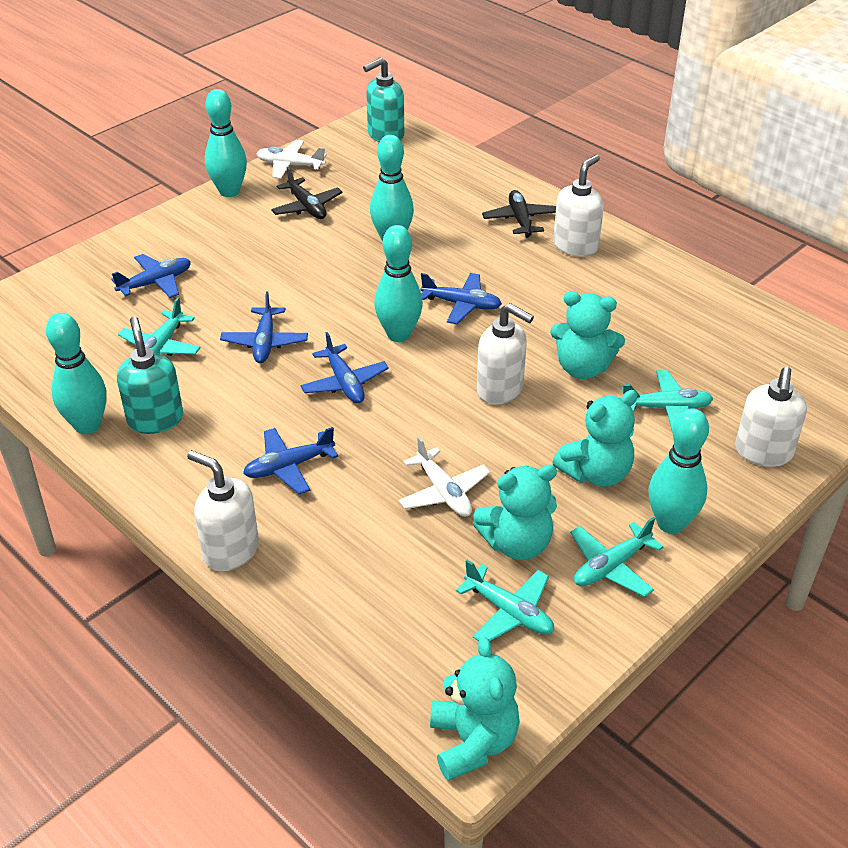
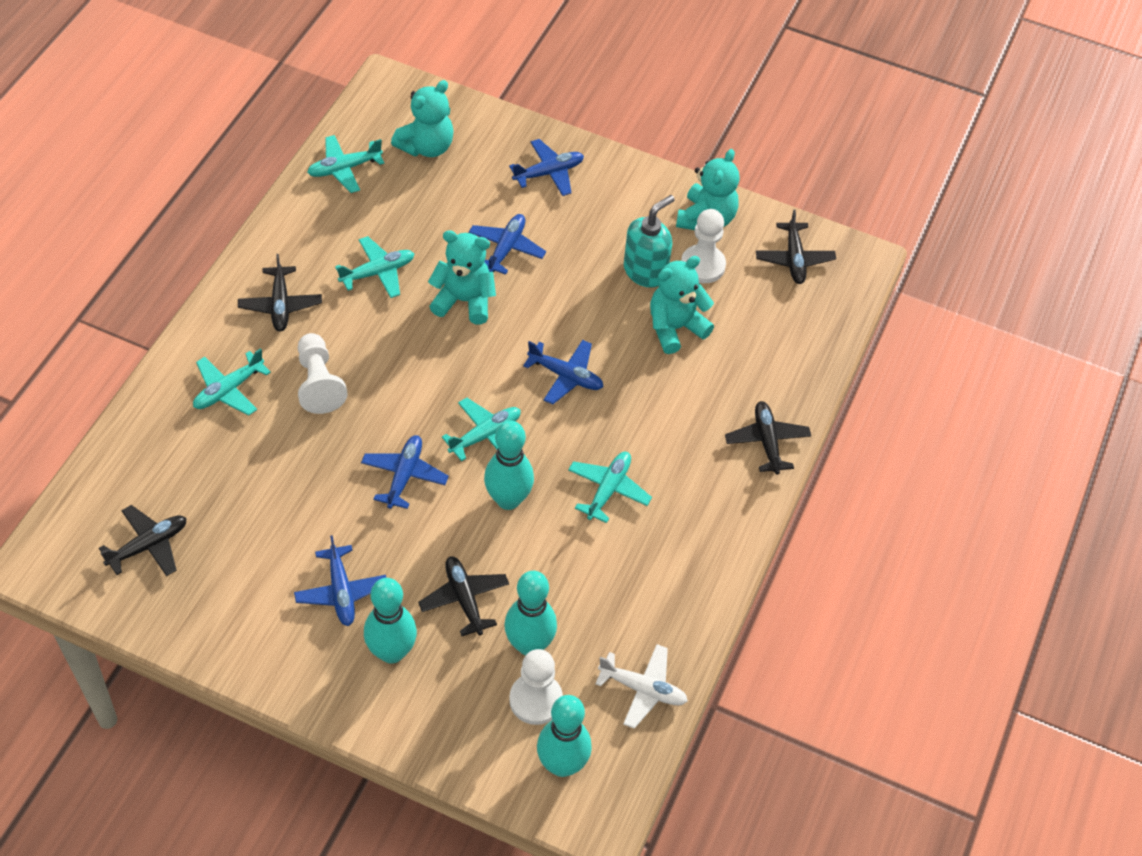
black plane: 2 -> 5
turquoise bowling pin: 5 -> 4
turquoise plane: 4 -> 5
turquoise soap dispenser: 2 -> 1
white pawn: 0 -> 3
white plane: 2 -> 1
white soap dispenser: 4 -> 0

